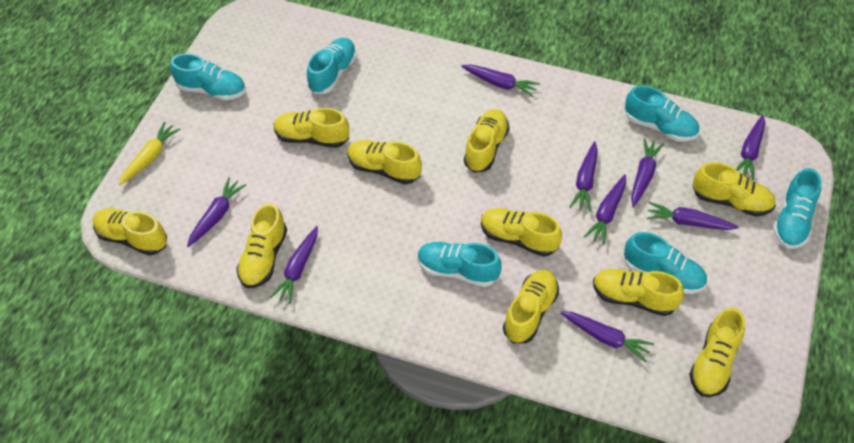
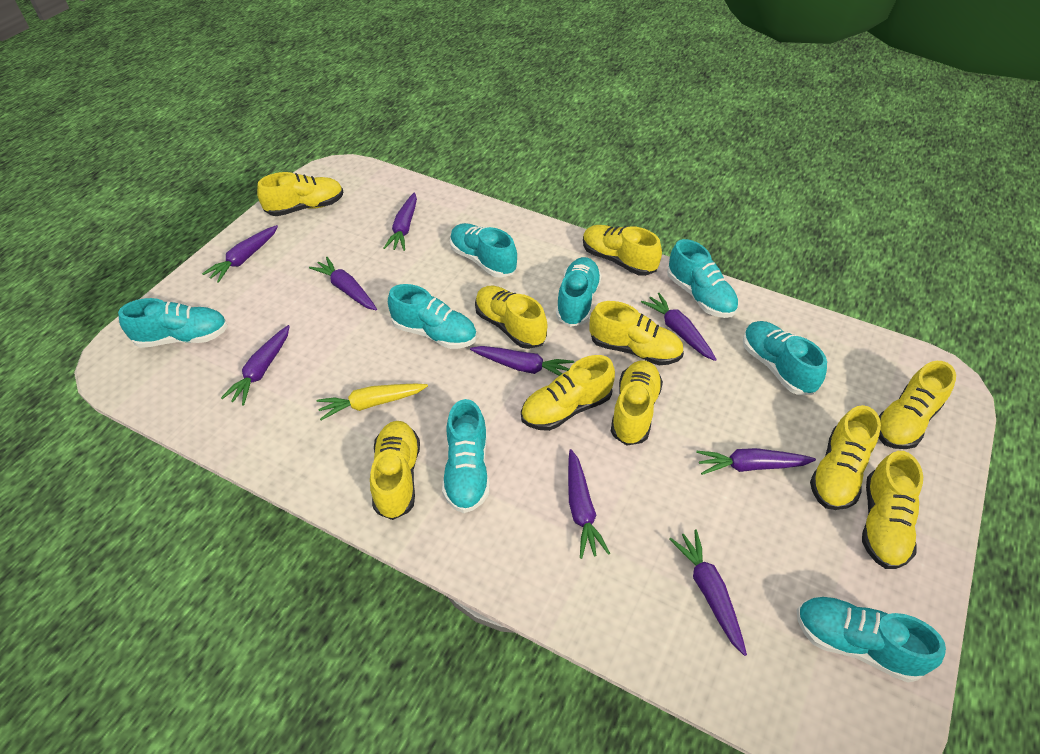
turquoise shoe: 6 -> 8

